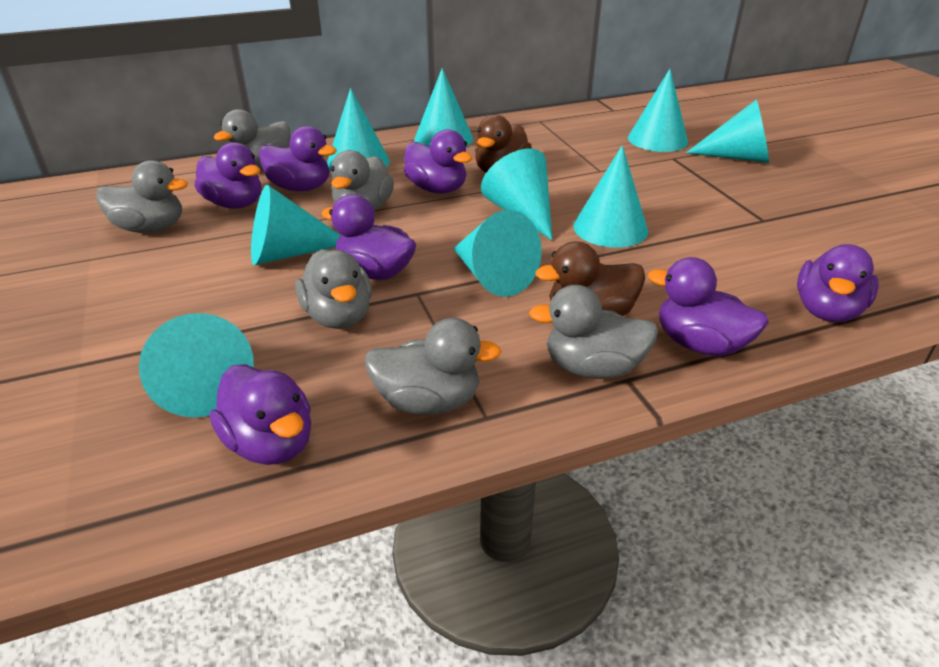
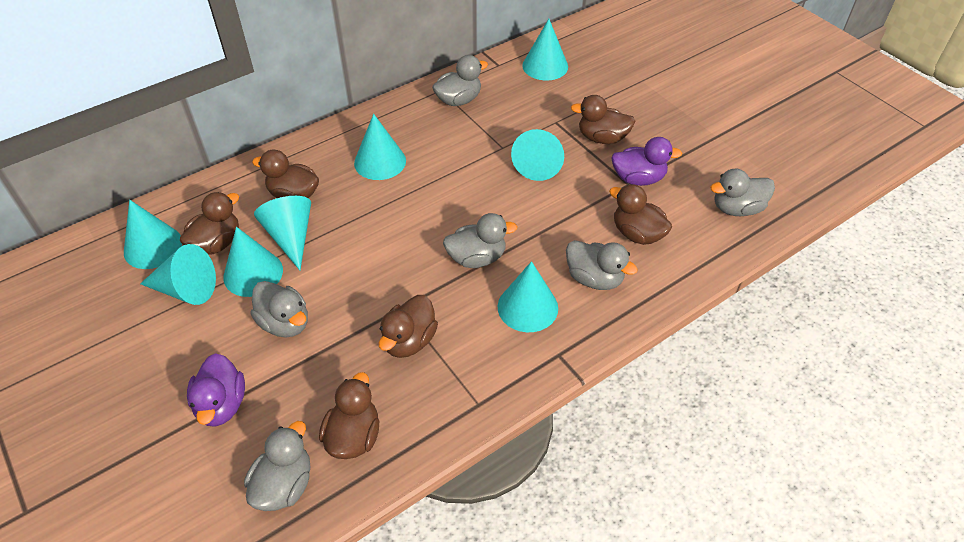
brown duck: 2 -> 6
purple duck: 7 -> 2
turquoise cone: 9 -> 8

